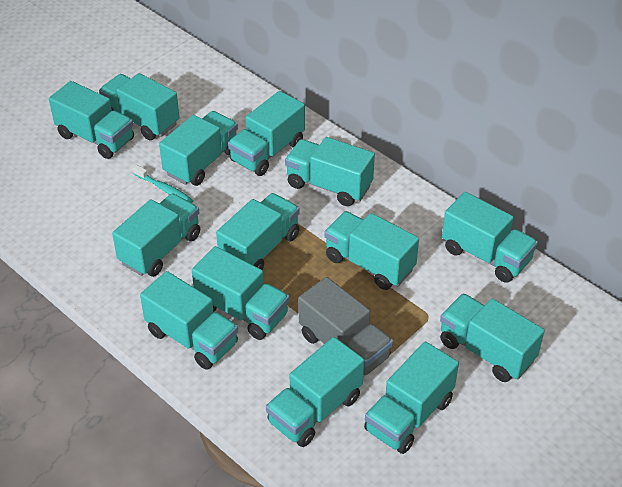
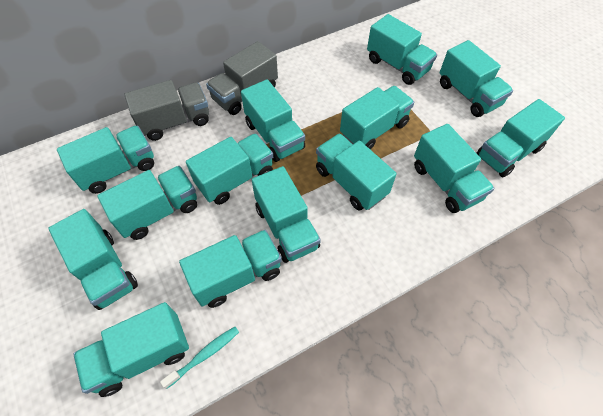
grey truck: 1 -> 2

